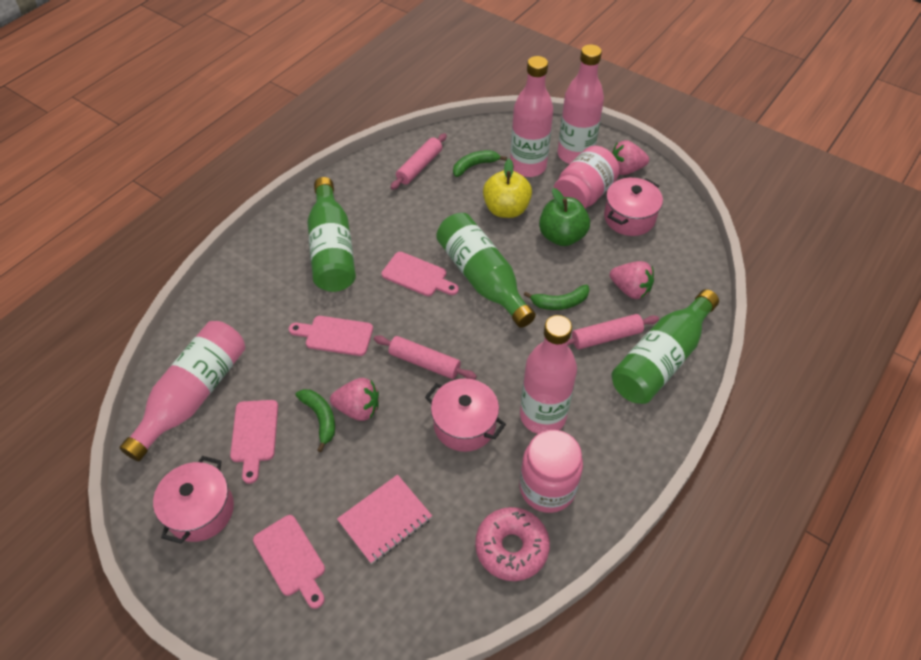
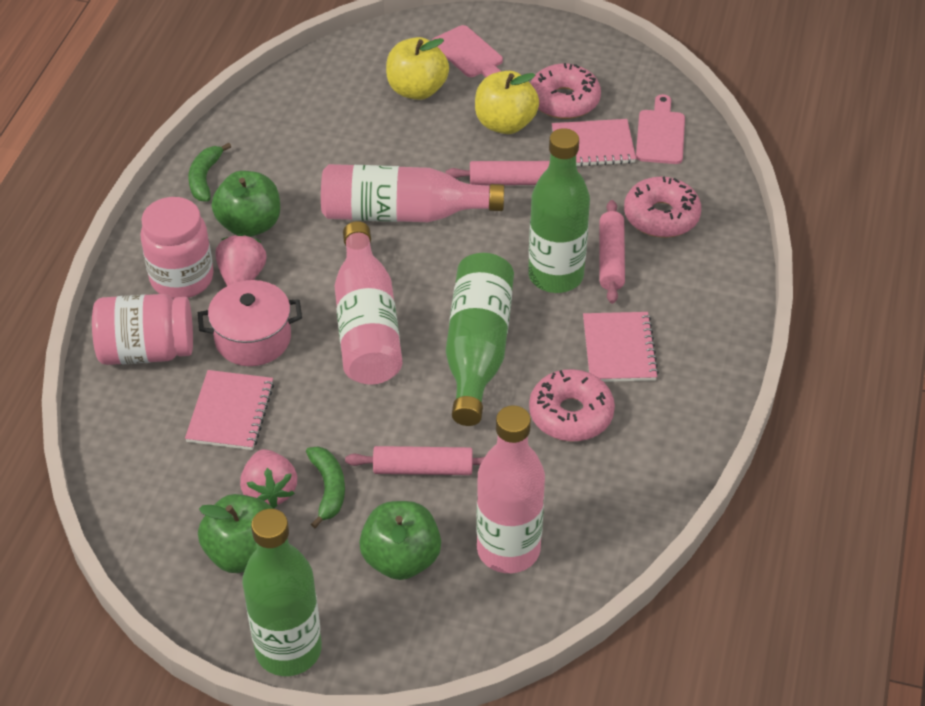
green apple: 1 -> 3
green banana: 3 -> 2
pink bottle: 4 -> 3
pink cutting board: 4 -> 2
pink donut: 1 -> 3
pink notebook: 1 -> 3
pink pot: 3 -> 1
pink strawberry: 3 -> 2
yellow apple: 1 -> 2

